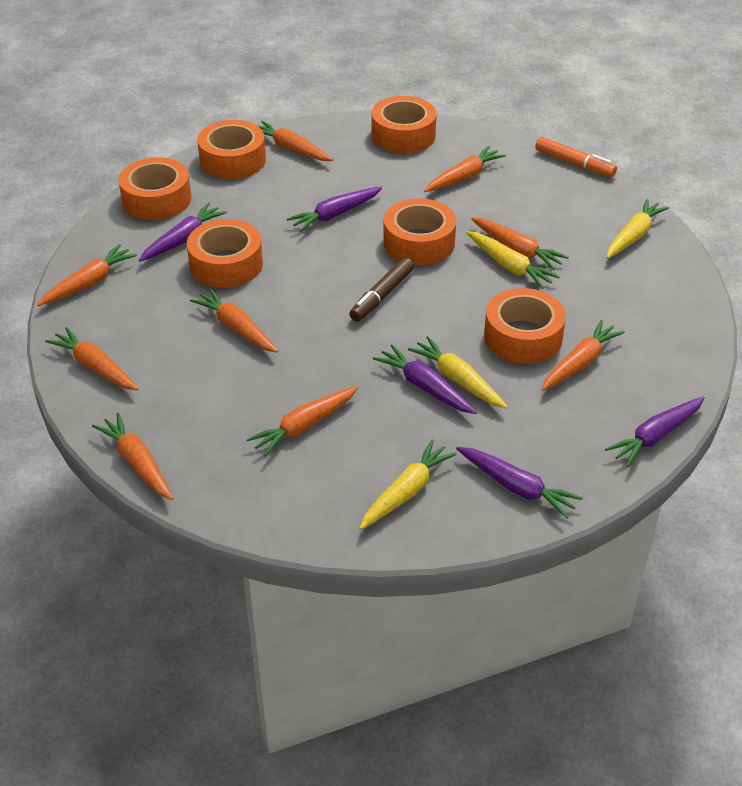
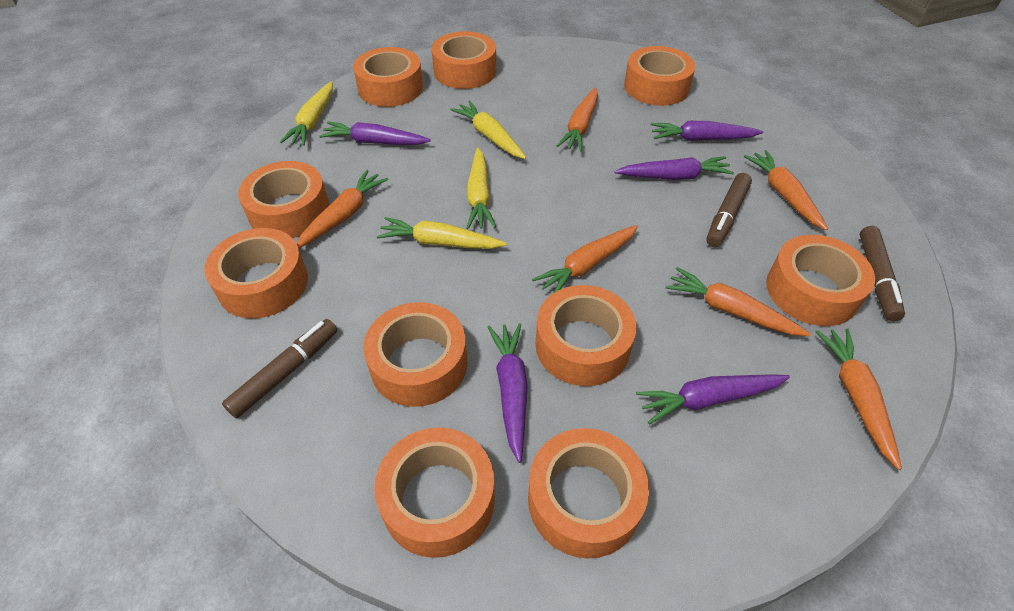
brown marker: 1 -> 3
orange carrot: 9 -> 6
orange marker: 1 -> 0
orange tape: 6 -> 10

